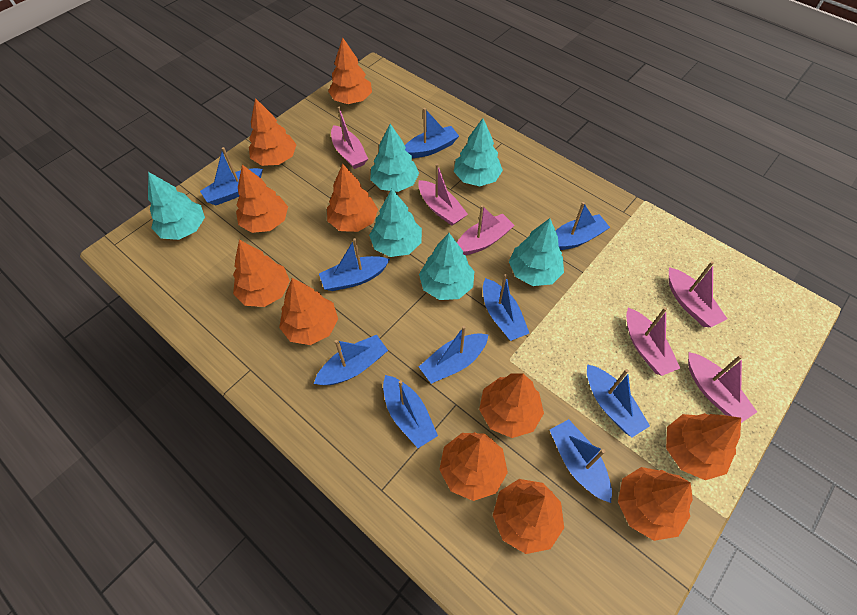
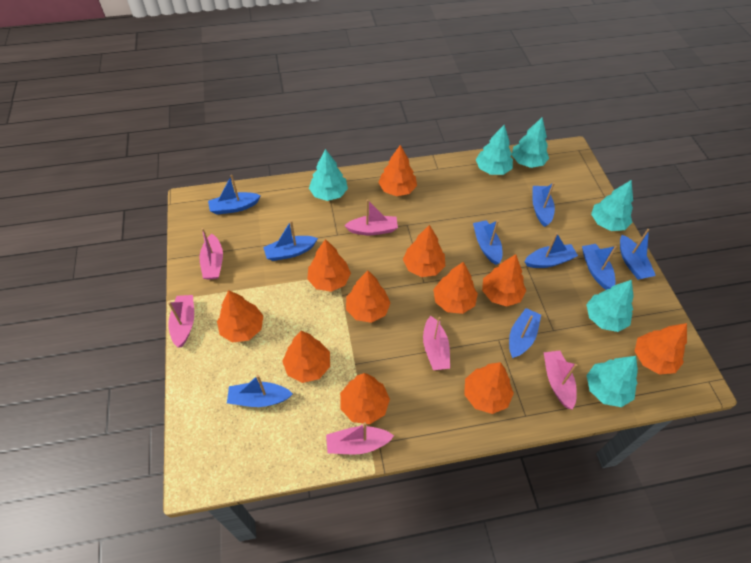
blue boat: 10 -> 9

